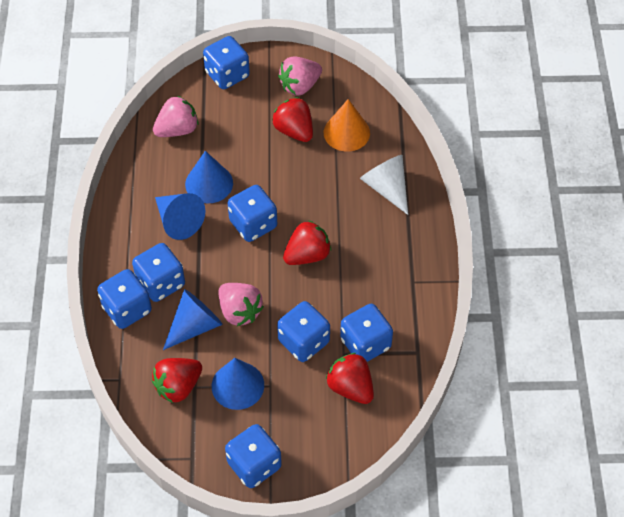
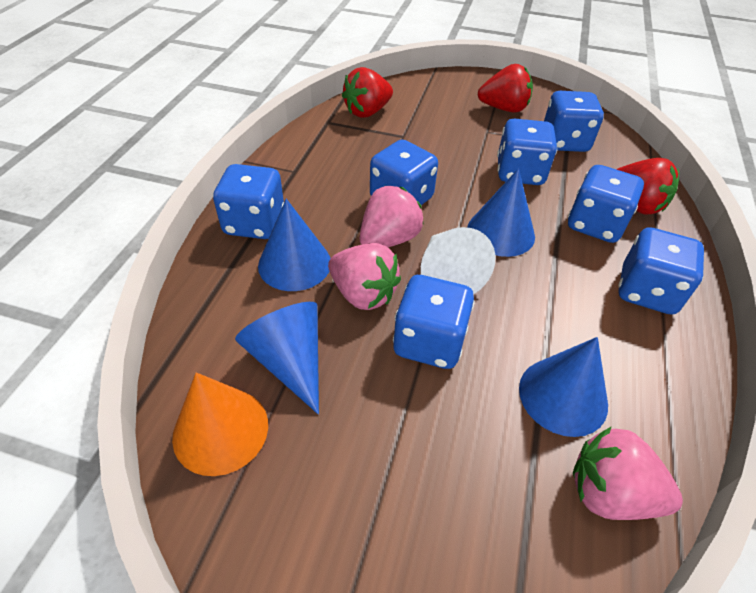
red strawberry: 4 -> 3

